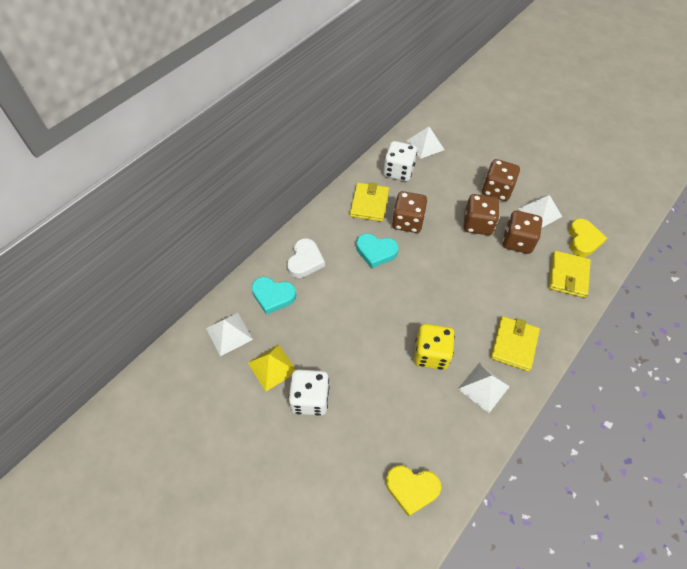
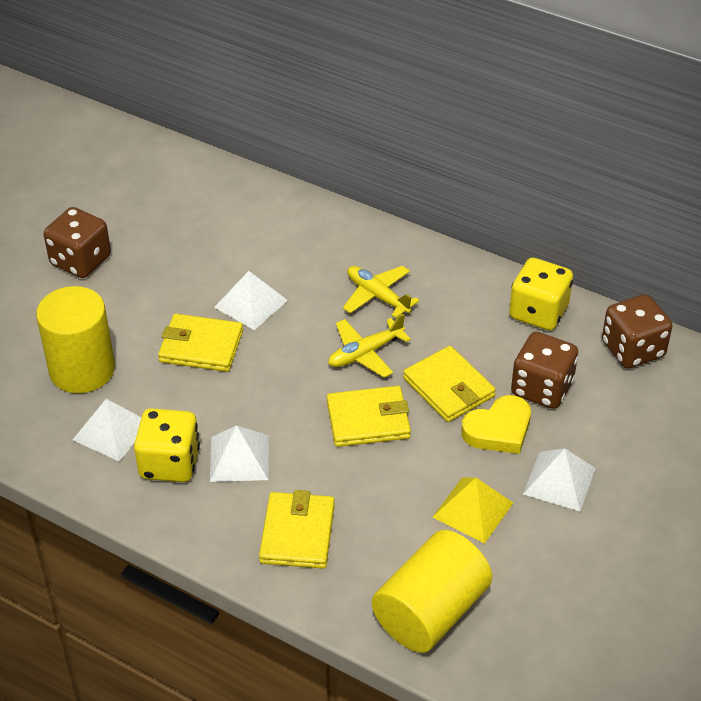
brown dice: 4 -> 3
turquoise heart: 2 -> 0
white dice: 2 -> 0
white heart: 1 -> 0
yellow cylinder: 0 -> 2
yellow dice: 1 -> 2
yellow heart: 2 -> 1
yellow plane: 0 -> 2
yellow wallet: 3 -> 4

